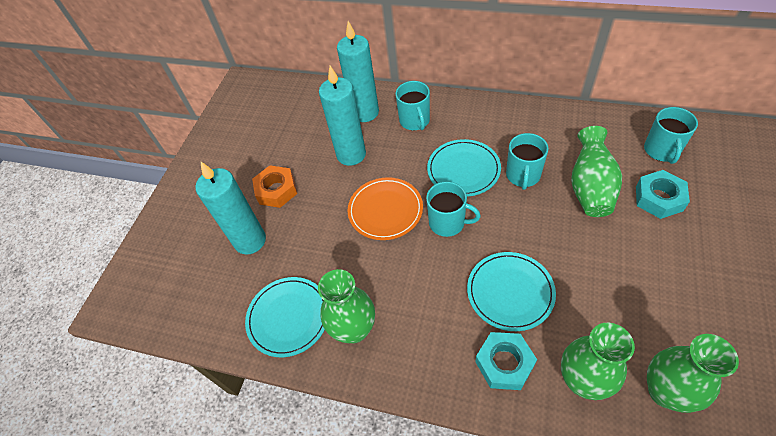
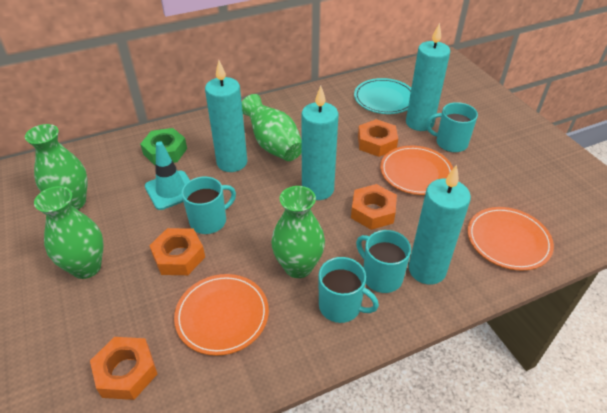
green nut: 0 -> 1
orange nut: 1 -> 4
orange plate: 1 -> 3
turquoise candle: 3 -> 4
turquoise nut: 2 -> 0
turquoise plate: 3 -> 1
turquoise traffic cone: 0 -> 1

